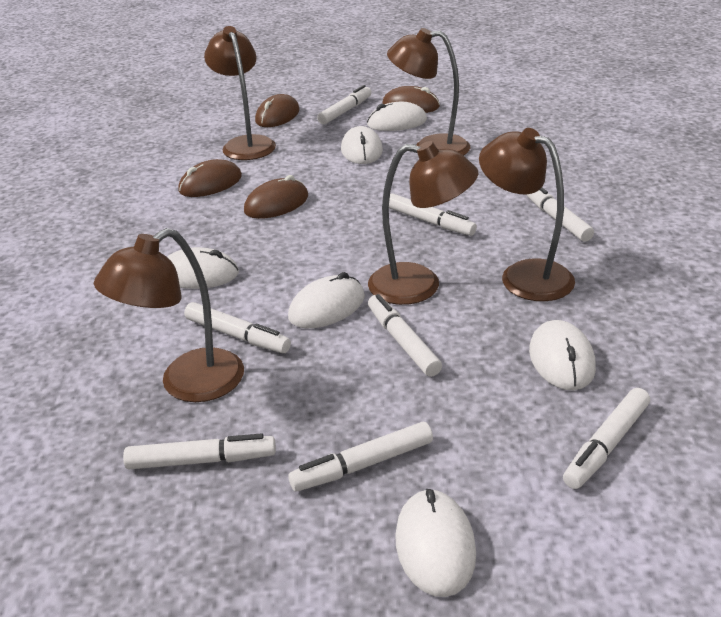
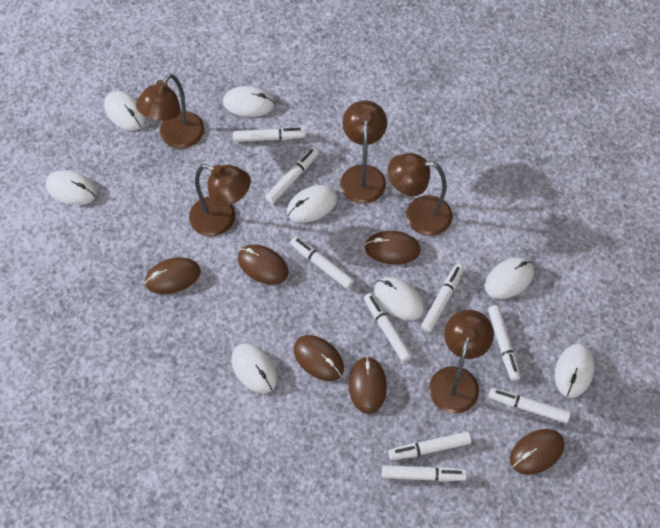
brown mouse: 4 -> 6
white marker: 8 -> 9
white mouse: 6 -> 8

